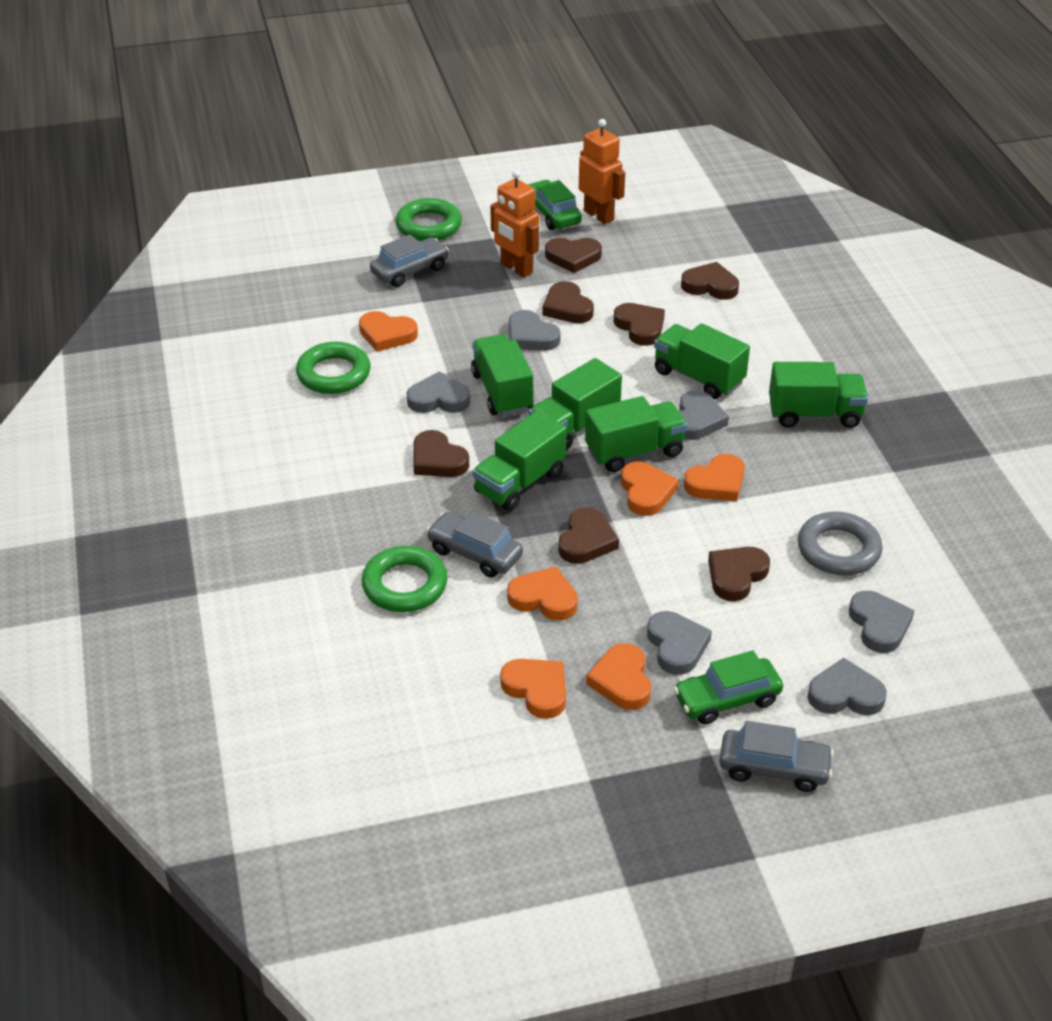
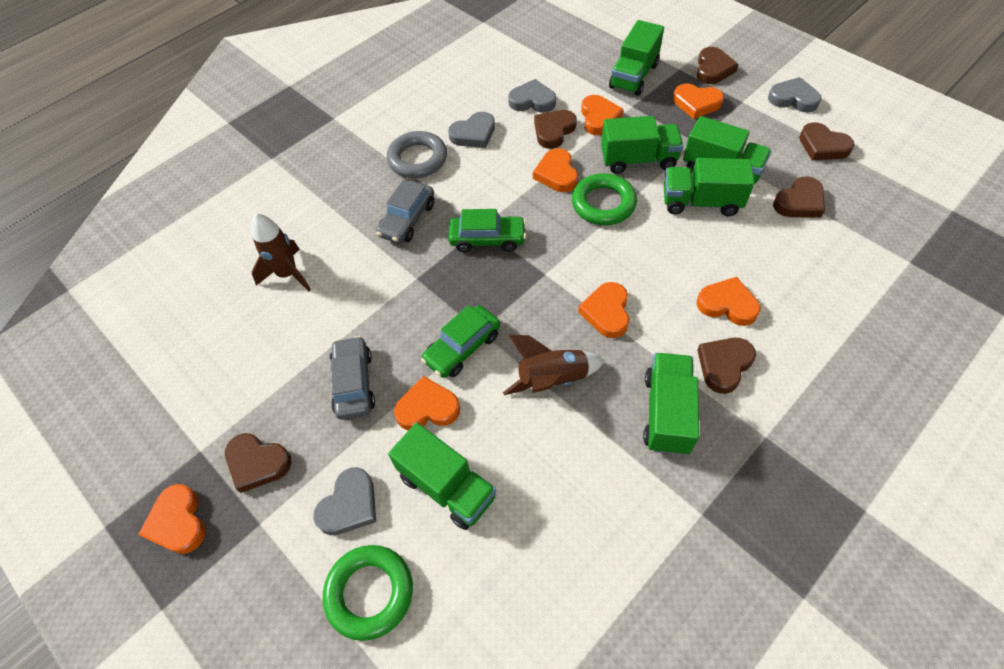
brown heart: 7 -> 6
brown rocket: 0 -> 2
green ring: 3 -> 2
grey car: 3 -> 2
grey heart: 6 -> 4
orange heart: 6 -> 7
orange robot: 2 -> 0

